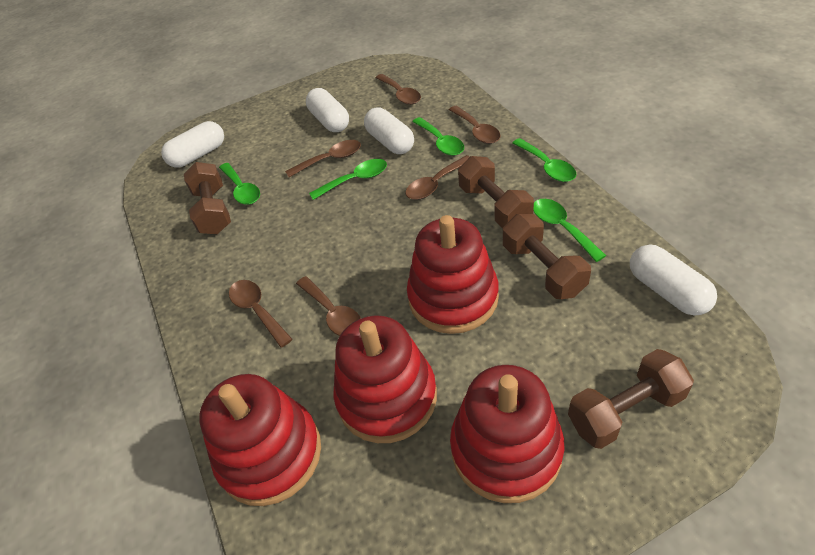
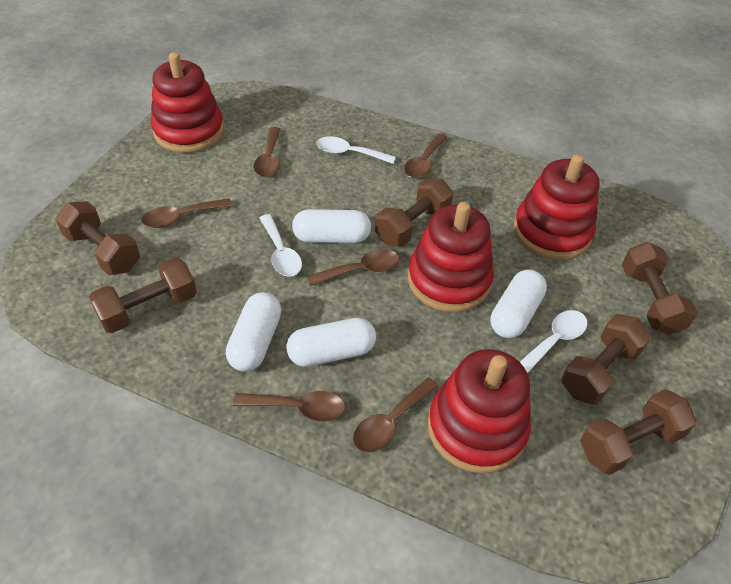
brown dumbbell: 4 -> 6
green spoon: 5 -> 0
white spoon: 0 -> 3

